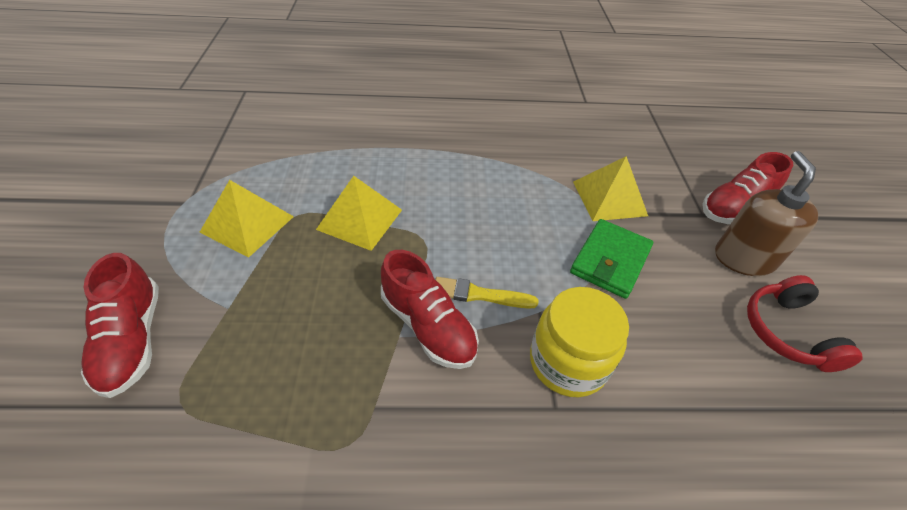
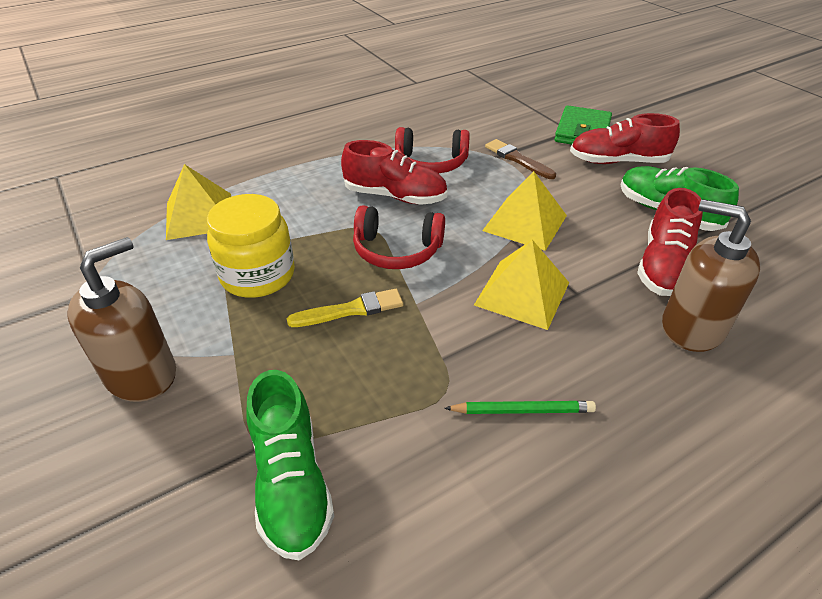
brown brush: 0 -> 1
brown soap dispenser: 1 -> 2
green pencil: 0 -> 1
green shoe: 0 -> 2
red headphones: 1 -> 2

